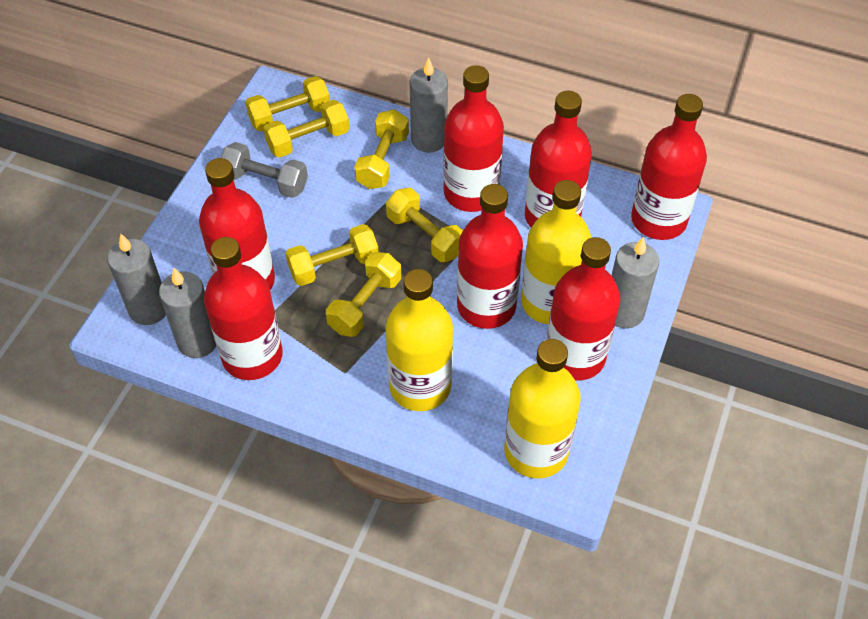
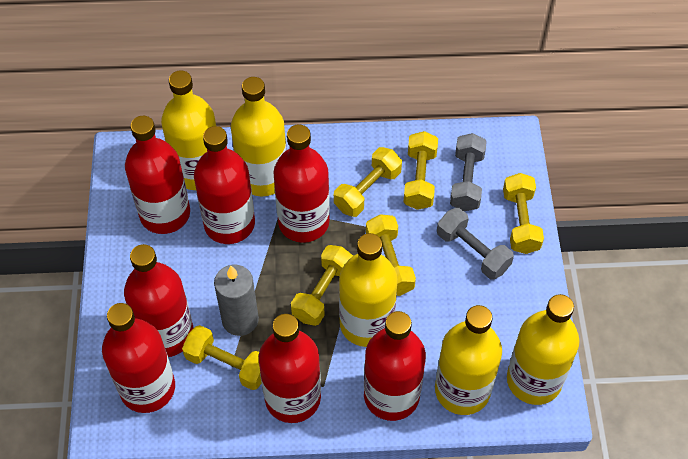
grey candle: 4 -> 1
grey dumbbell: 1 -> 2
yellow bottle: 3 -> 5

